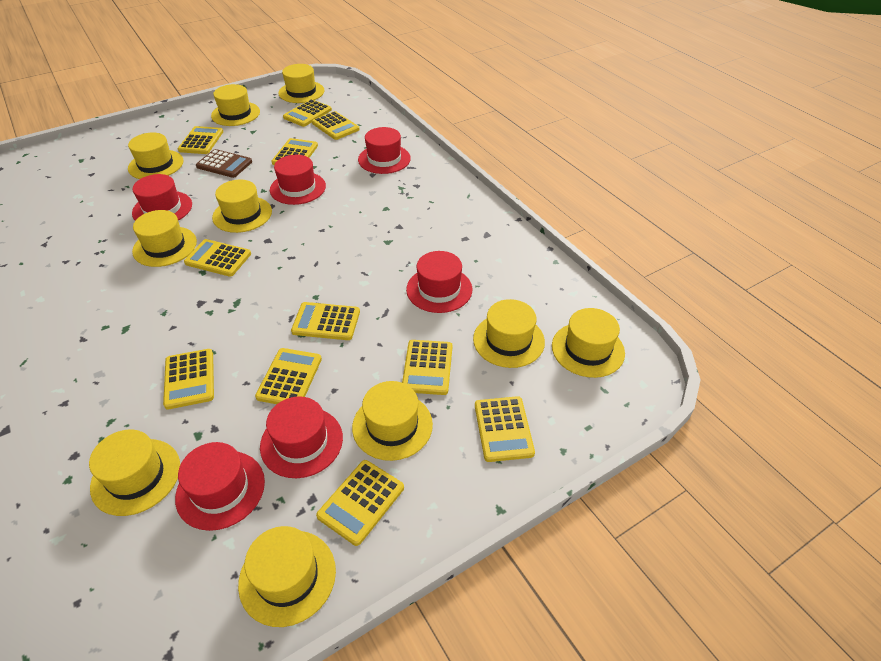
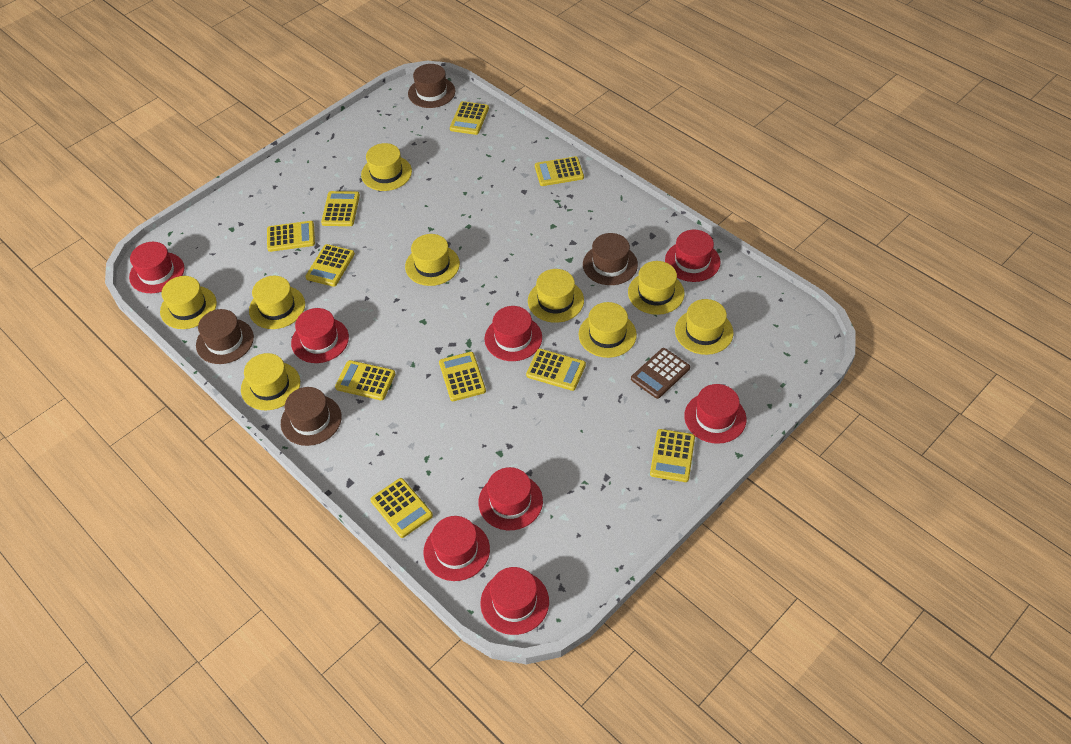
brown hat: 0 -> 4
red hat: 6 -> 8
yellow calculator: 11 -> 10
yellow hat: 10 -> 9

